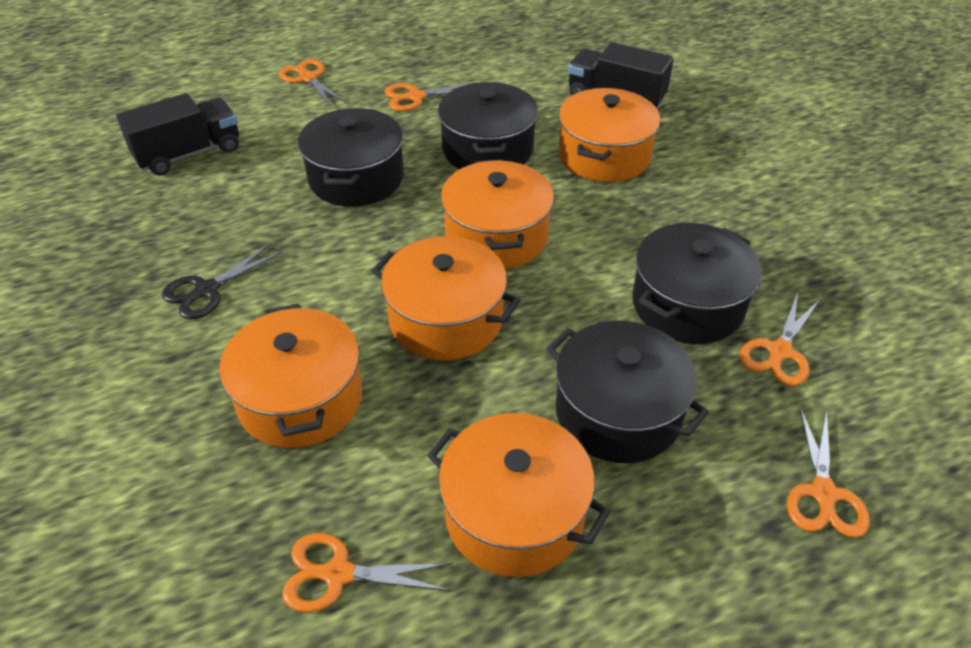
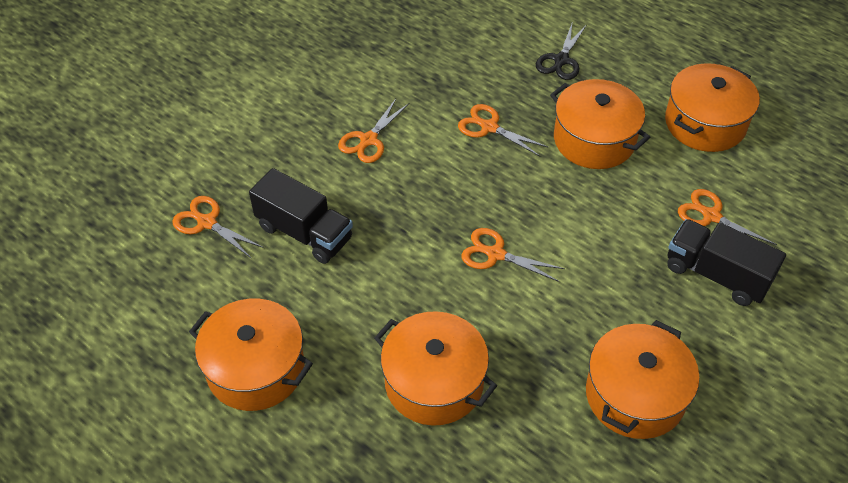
black pot: 4 -> 0

